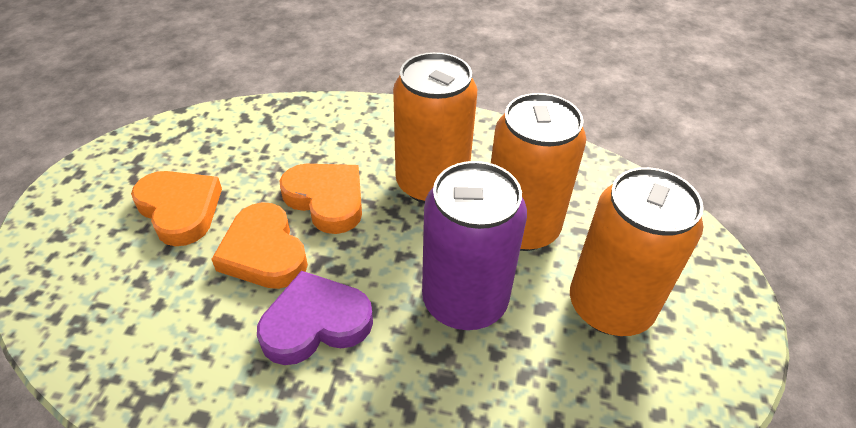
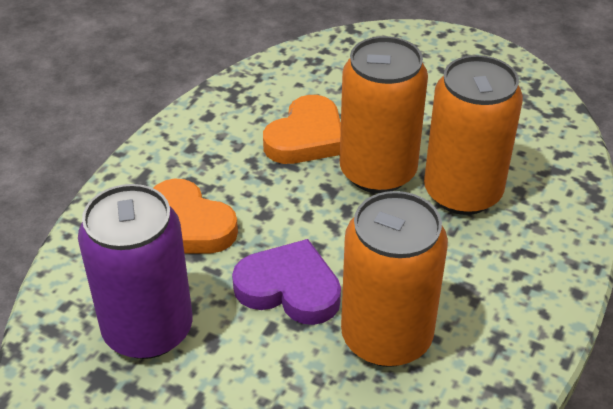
orange heart: 3 -> 2

